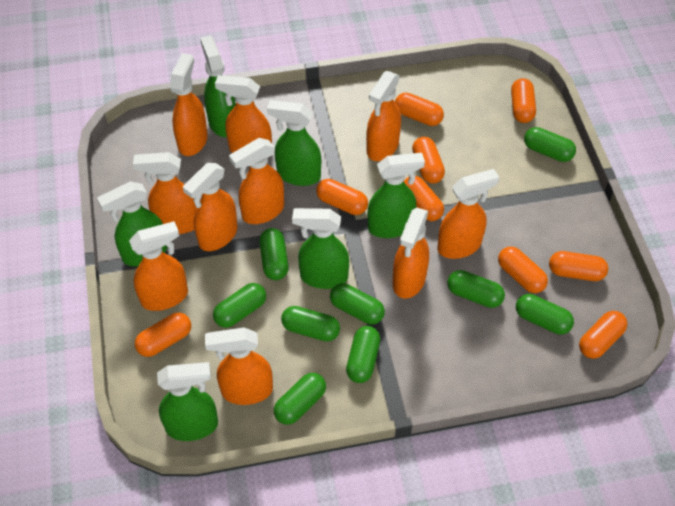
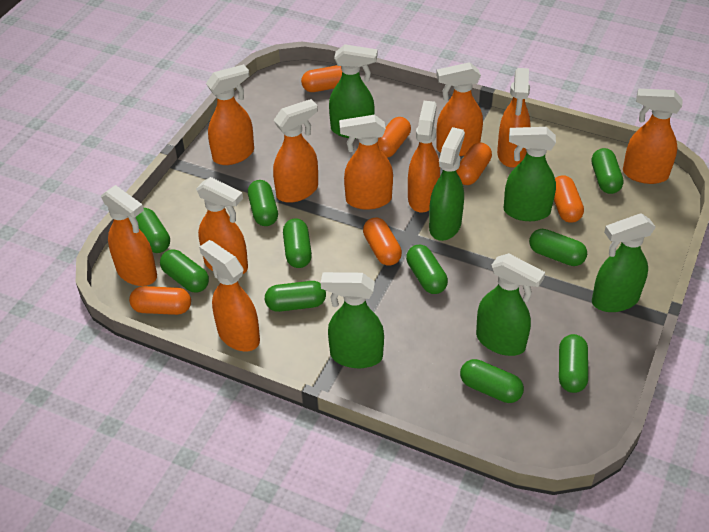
green capsule: 9 -> 10
orange capsule: 9 -> 6

